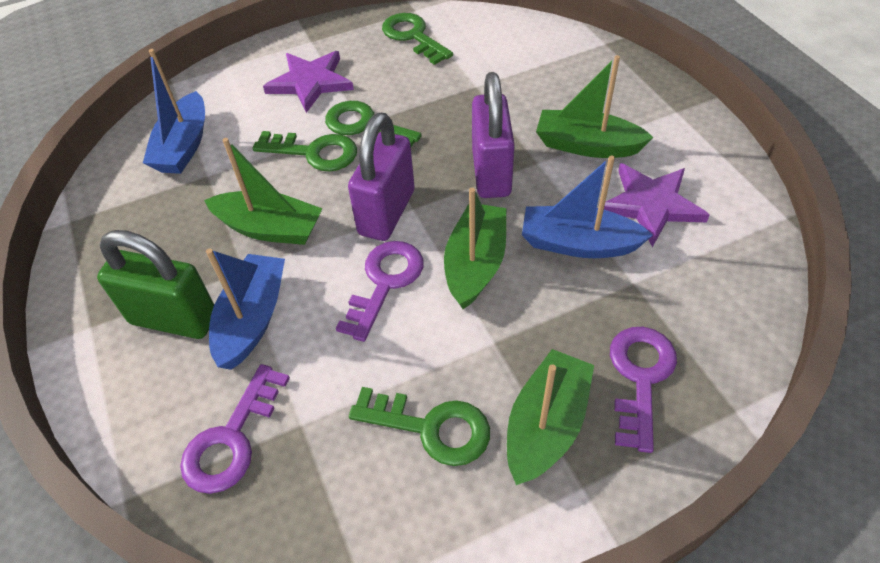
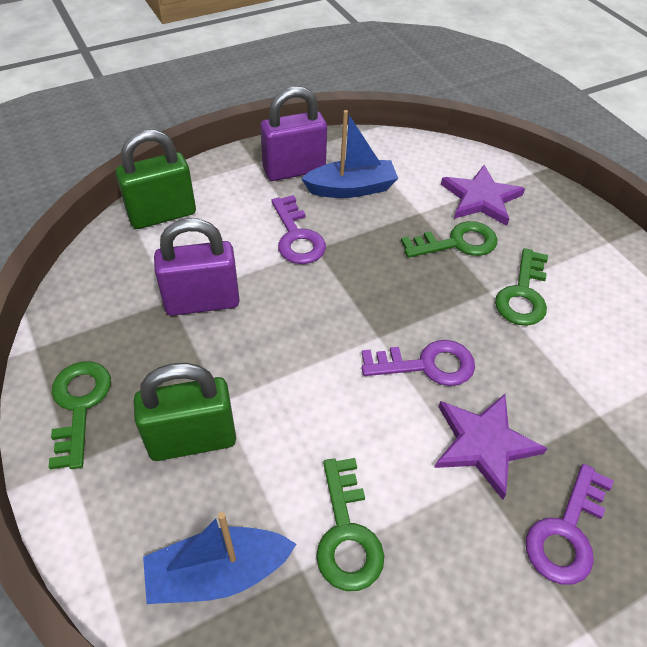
blue boat: 3 -> 2
green boat: 4 -> 0
green padlock: 1 -> 2

